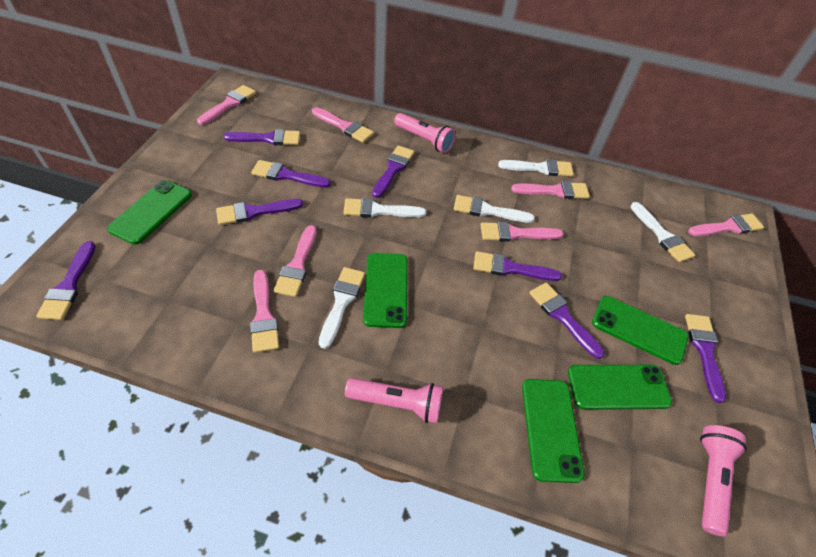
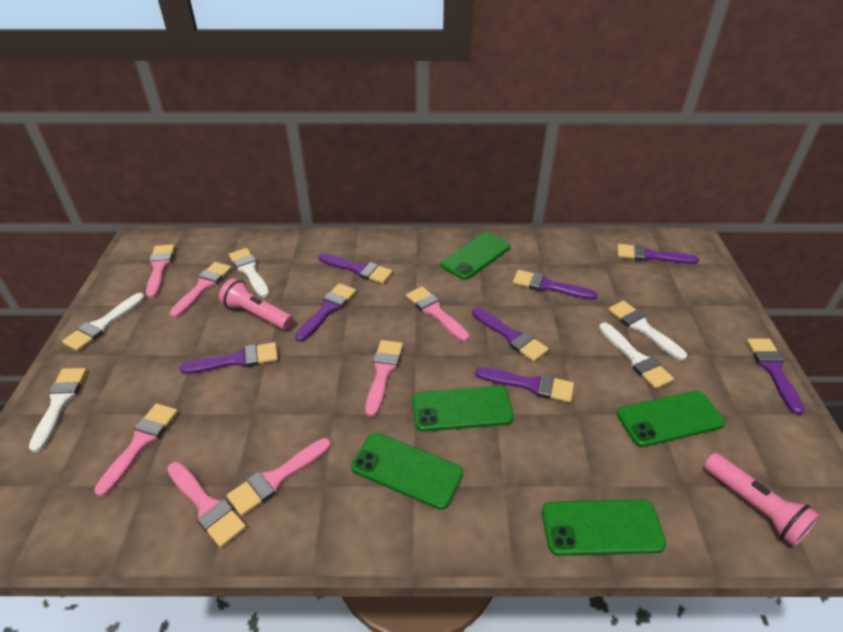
pink flashlight: 3 -> 2

